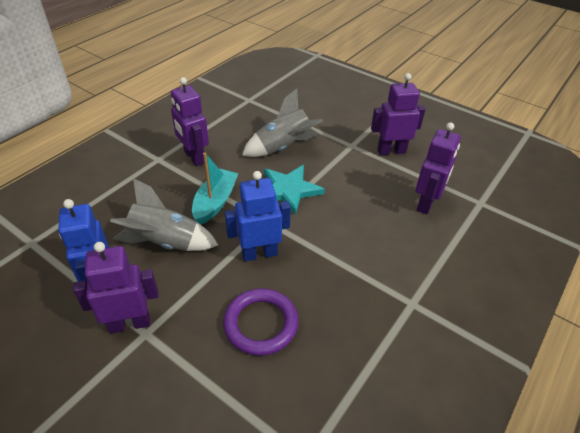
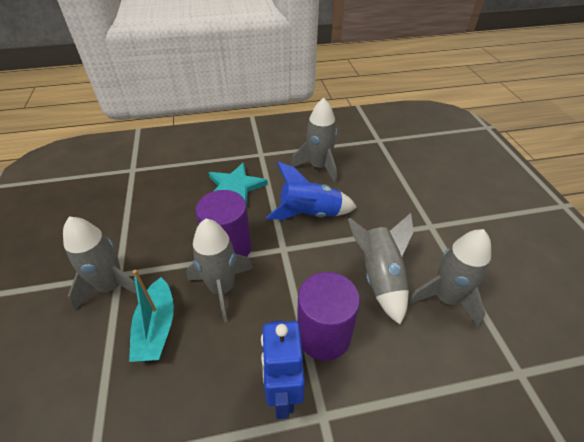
blue robot: 2 -> 1
blue rocket: 0 -> 1
grey rocket: 2 -> 5
purple cylinder: 0 -> 2
purple ring: 1 -> 0
purple robot: 4 -> 0

